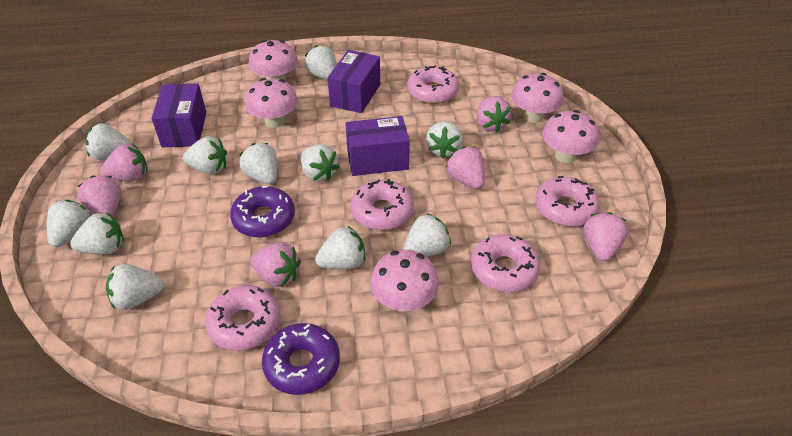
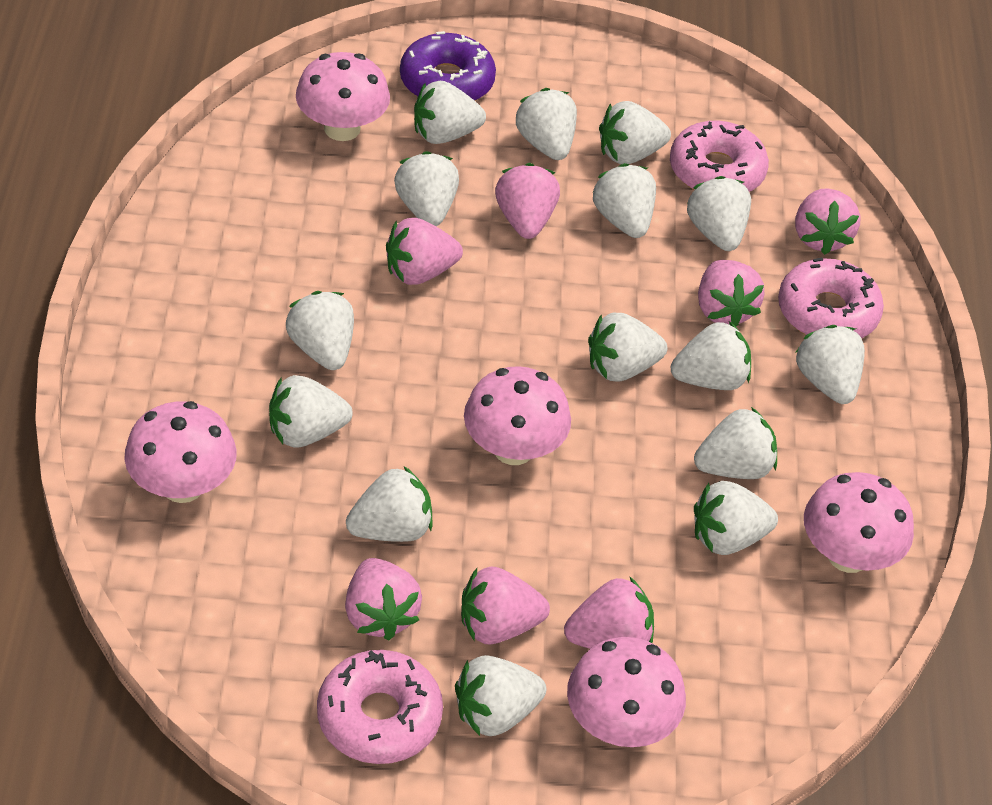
pink donut: 5 -> 3
pink strawberry: 6 -> 7
purple box: 3 -> 0
purple donut: 2 -> 1
white strawberry: 11 -> 15

